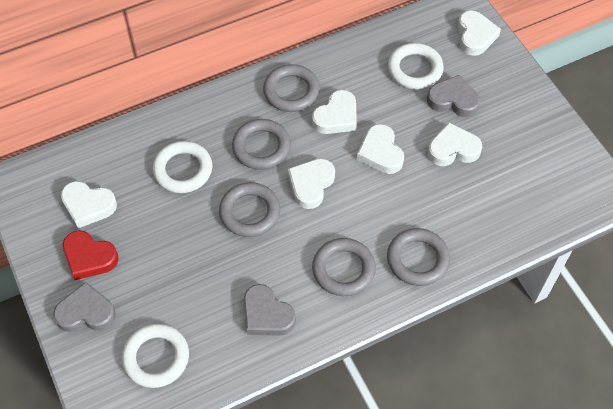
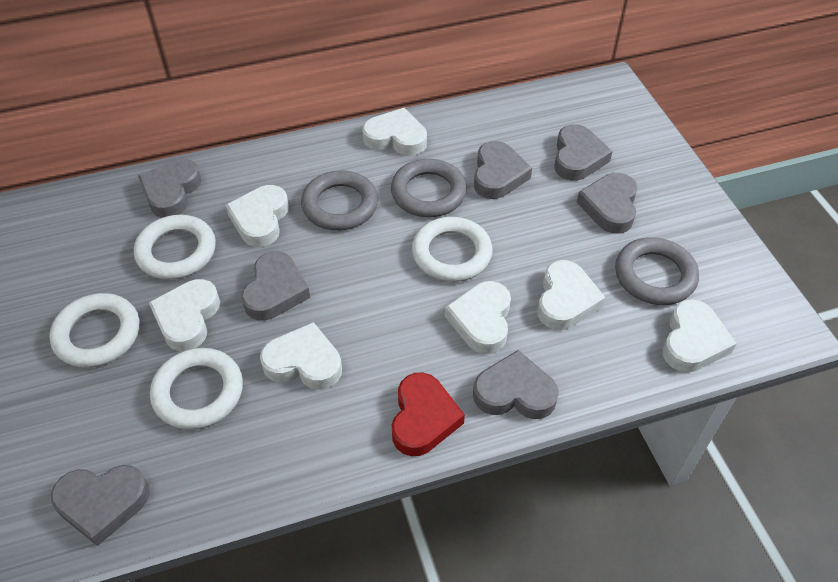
grey heart: 3 -> 7
grey ring: 5 -> 3
white heart: 6 -> 7
white ring: 3 -> 4

